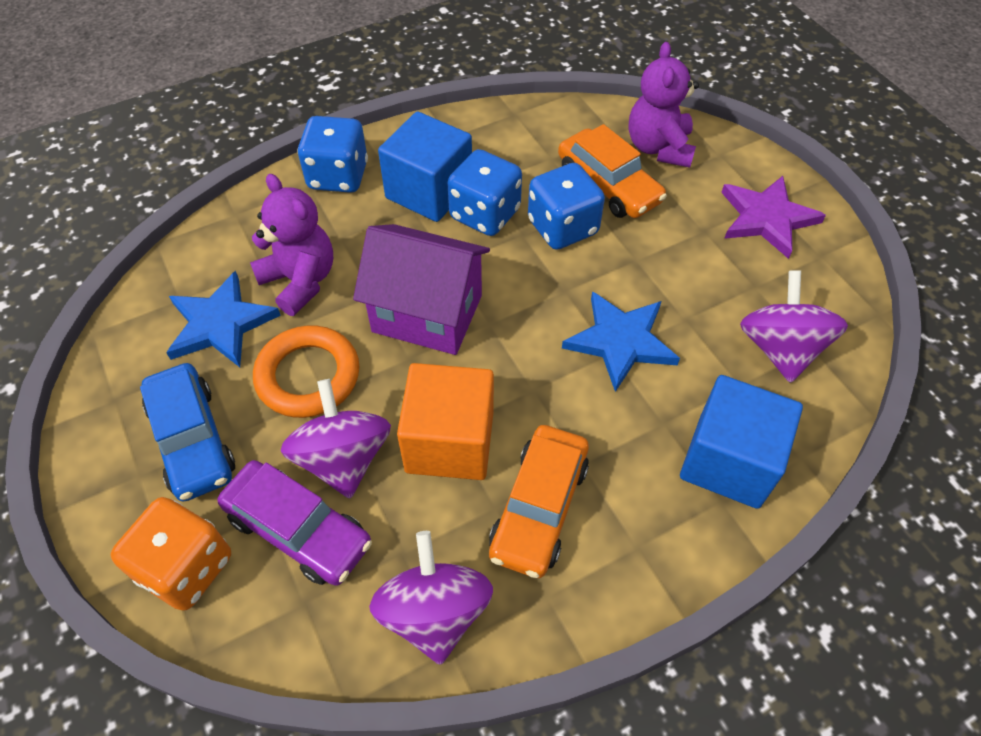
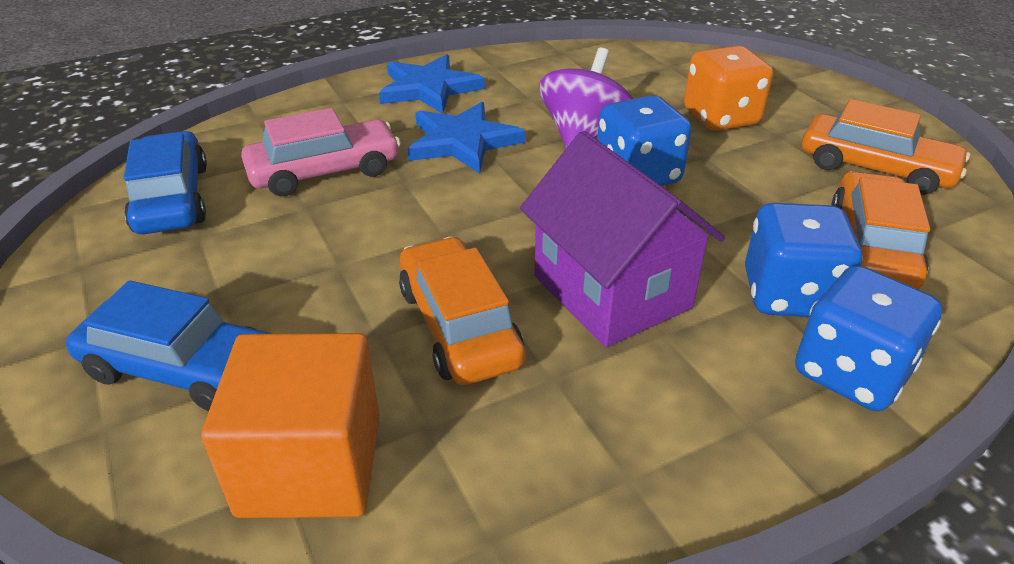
blue car: 1 -> 2
blue cube: 2 -> 0
orange car: 2 -> 3
orange ring: 1 -> 0
pink car: 0 -> 1
purple car: 1 -> 0
purple spinning top: 3 -> 1
purple star: 1 -> 0
purple teddy bear: 2 -> 0

